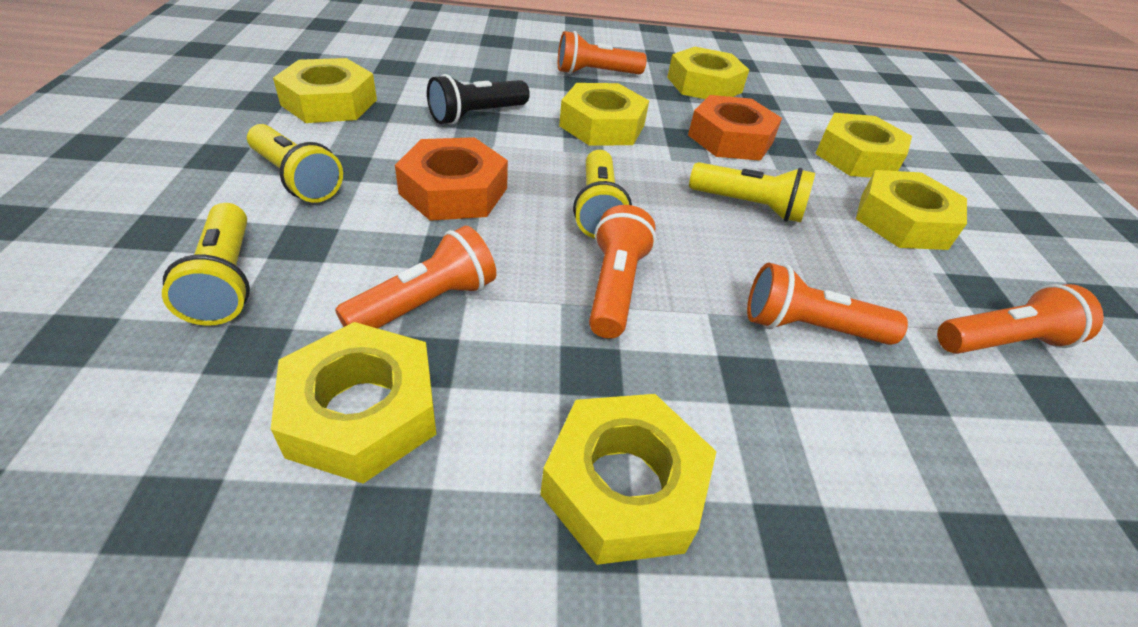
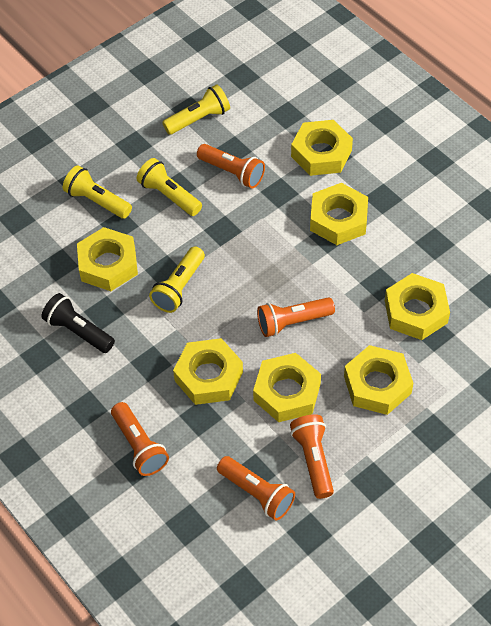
orange nut: 2 -> 0

